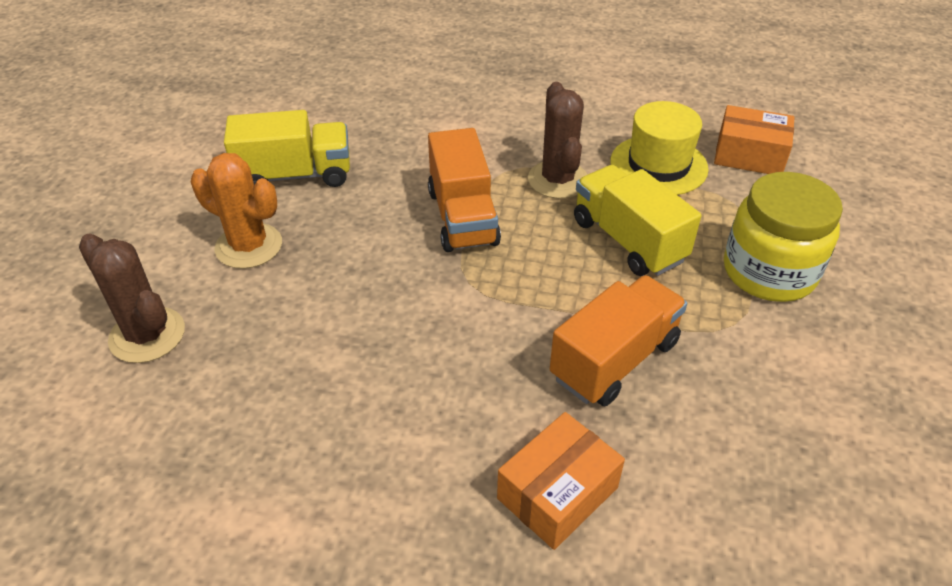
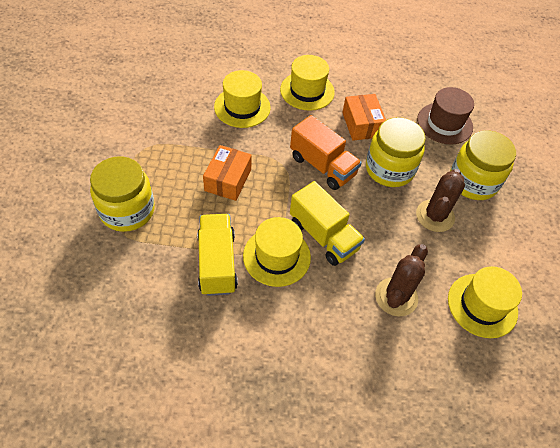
brown hat: 0 -> 1
orange cactus: 1 -> 0
orange truck: 2 -> 1
yellow hat: 1 -> 4
yellow jar: 1 -> 3

